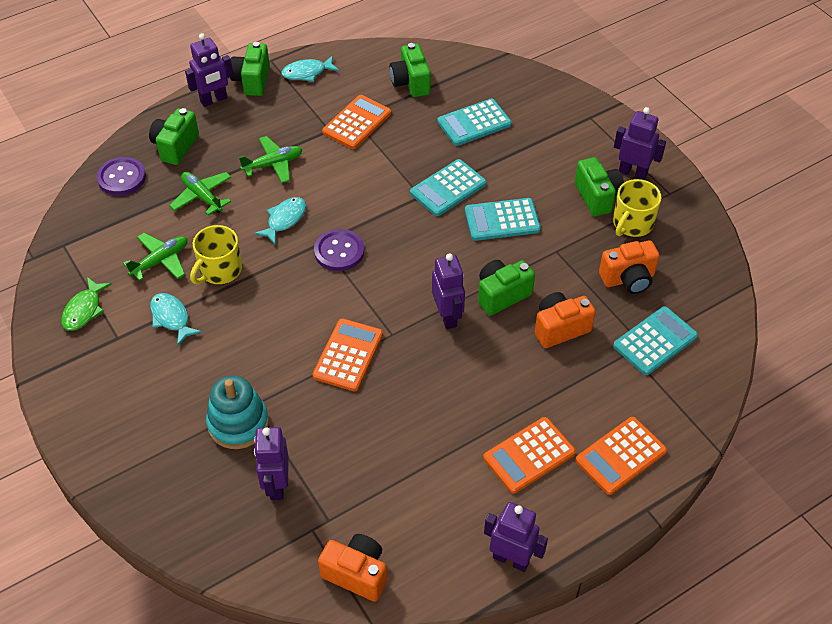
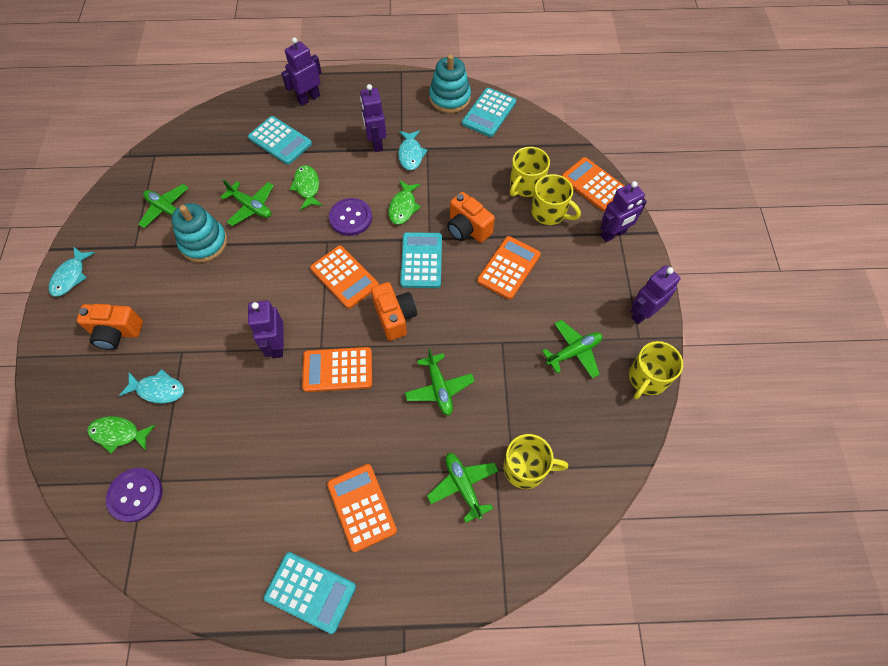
green camera: 5 -> 0
green fish: 1 -> 3
green plane: 3 -> 5
orange calculator: 4 -> 5
turquoise stacking toy: 1 -> 2
yellow mug: 2 -> 4

